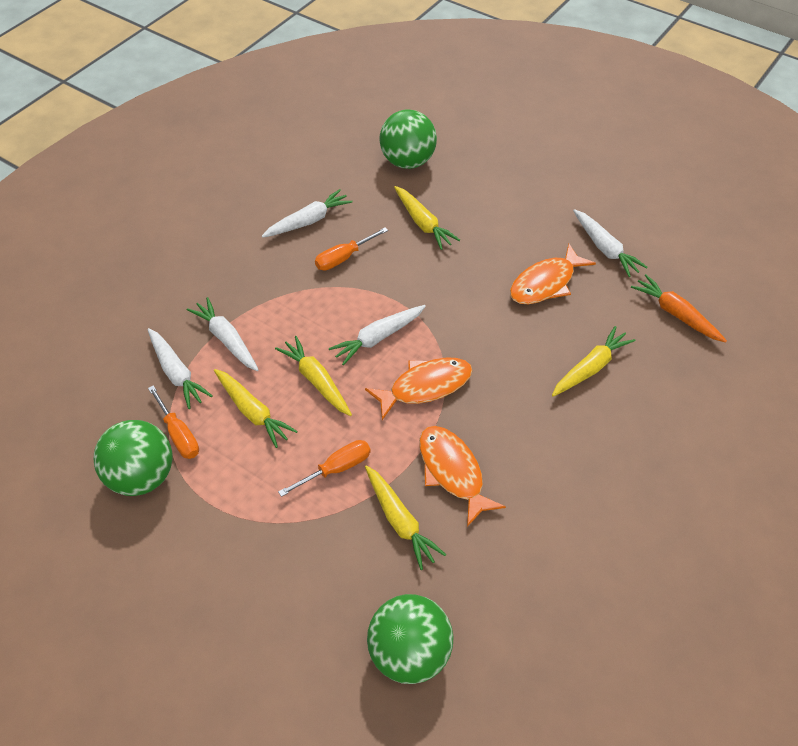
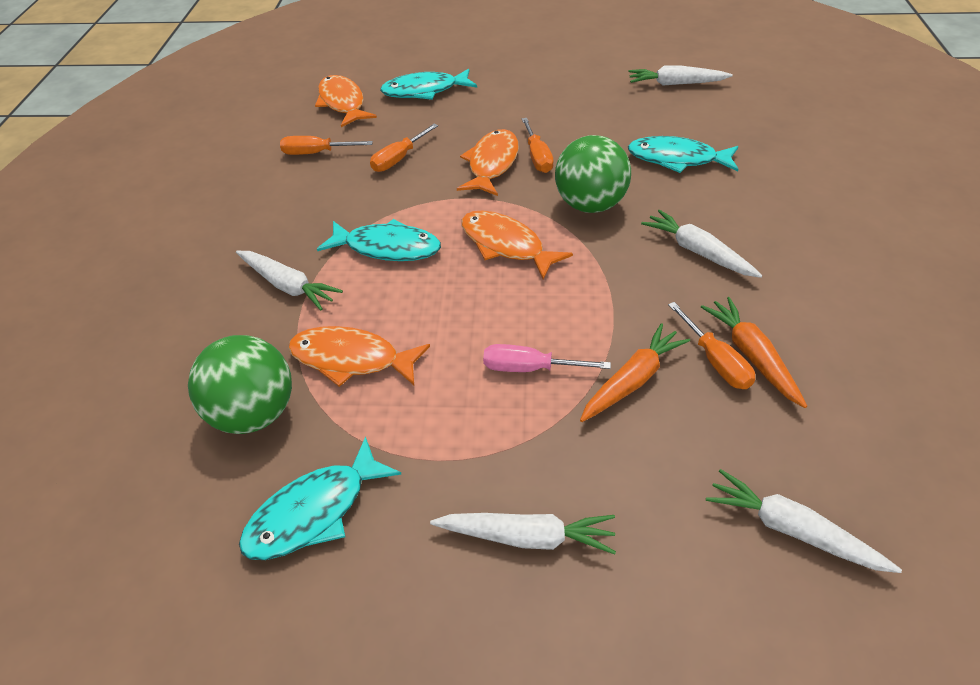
green ball: 3 -> 2
orange carrot: 1 -> 2
orange fish: 3 -> 4
orange screwdriver: 3 -> 4
pink screwdriver: 0 -> 1
turquoise fish: 0 -> 4
yellow carrot: 5 -> 0

